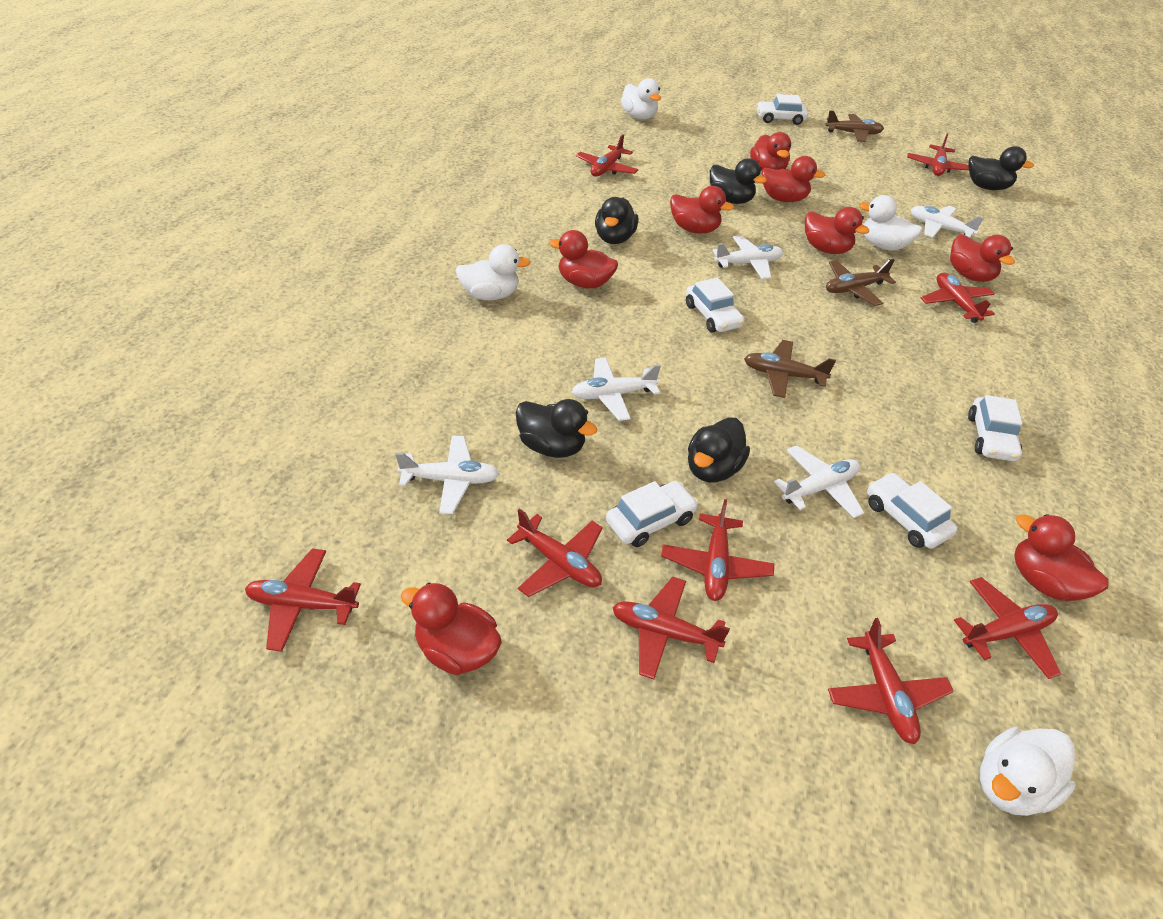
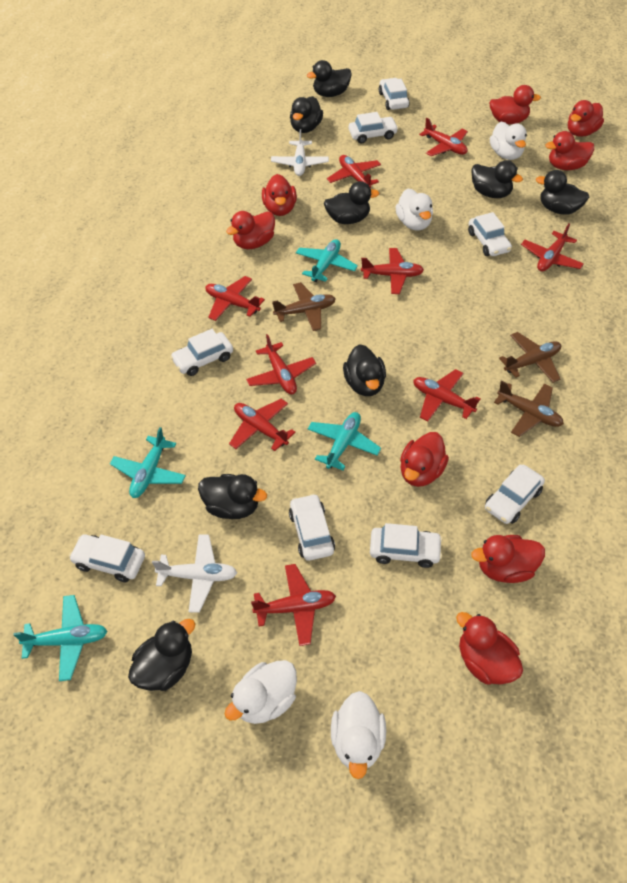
black duck: 5 -> 8
turquoise plane: 0 -> 4
white car: 5 -> 8
white plane: 5 -> 2

